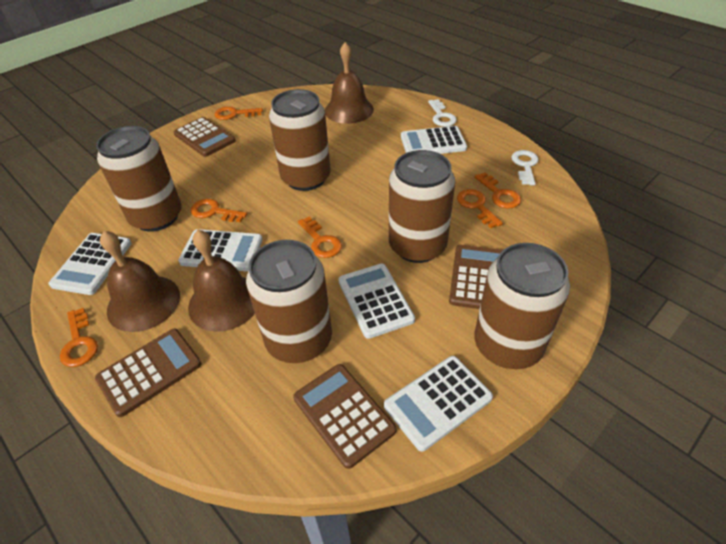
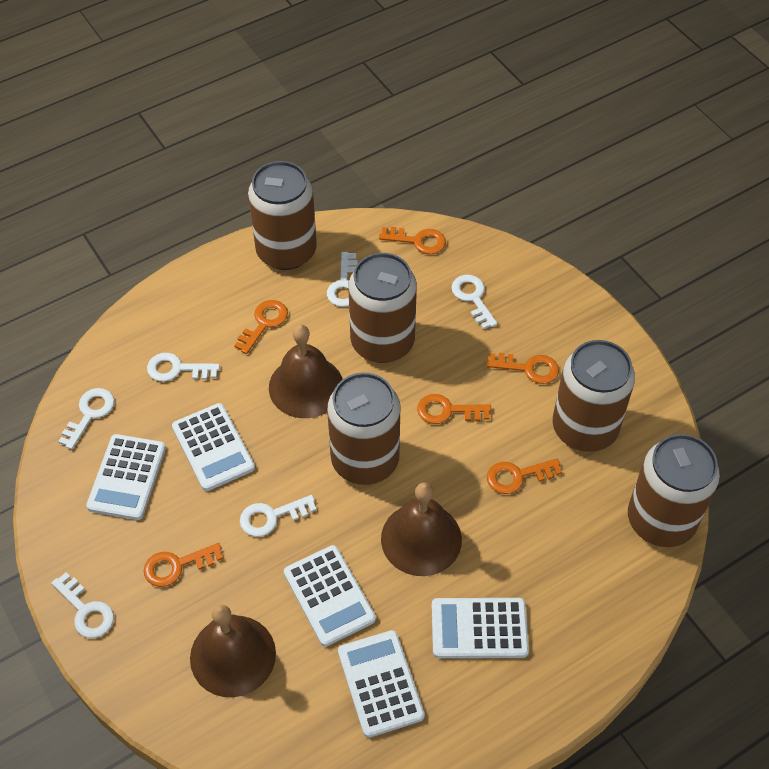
brown calculator: 4 -> 0
white key: 2 -> 6

